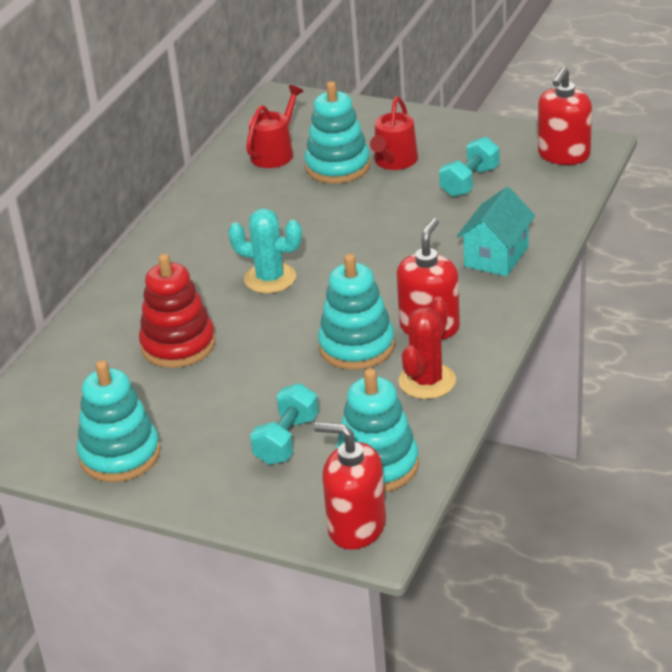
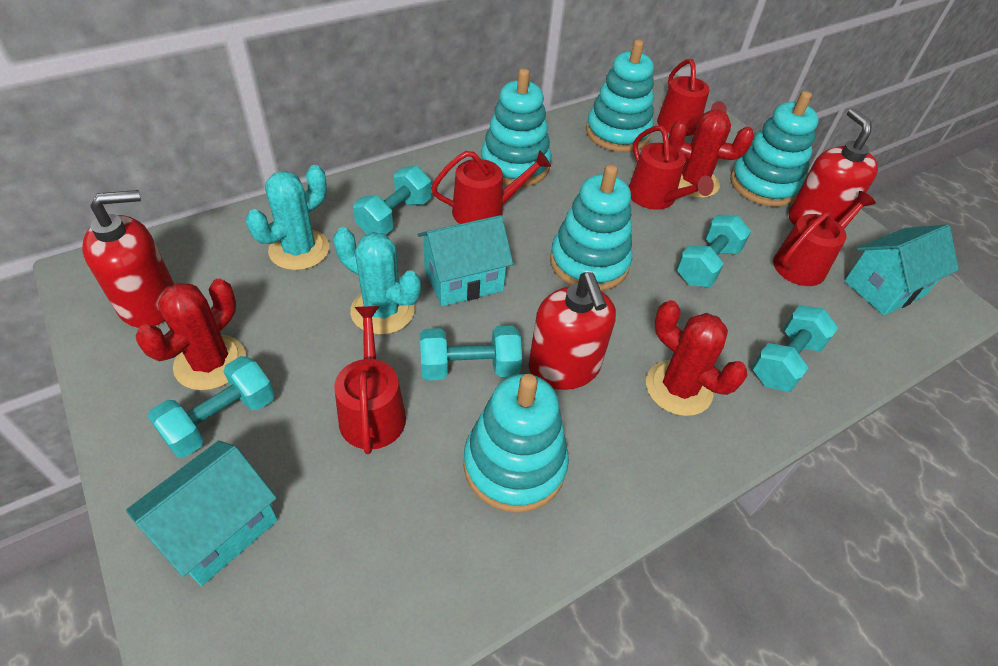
red cactus: 1 -> 3
red stacking toy: 1 -> 0
red watering can: 2 -> 5
turquoise cactus: 1 -> 2
turquoise dumbbell: 2 -> 5
turquoise house: 1 -> 3
turquoise stacking toy: 4 -> 5

